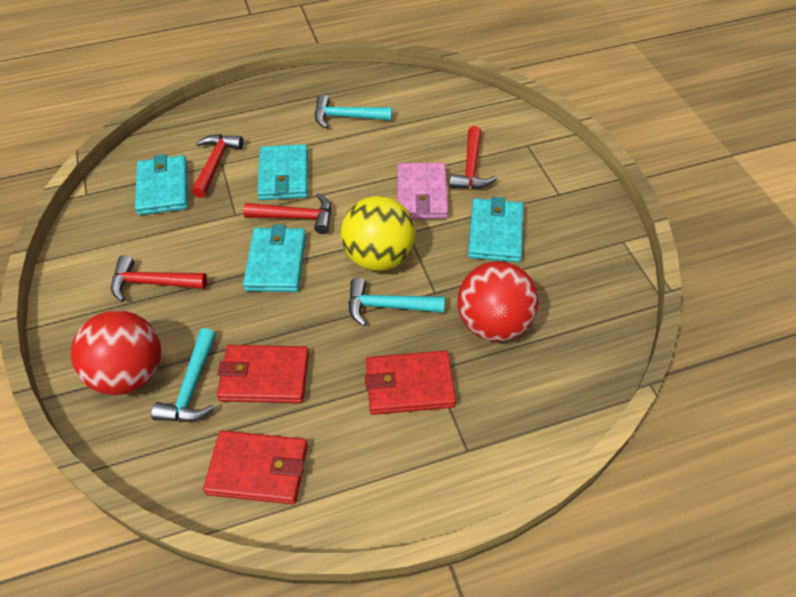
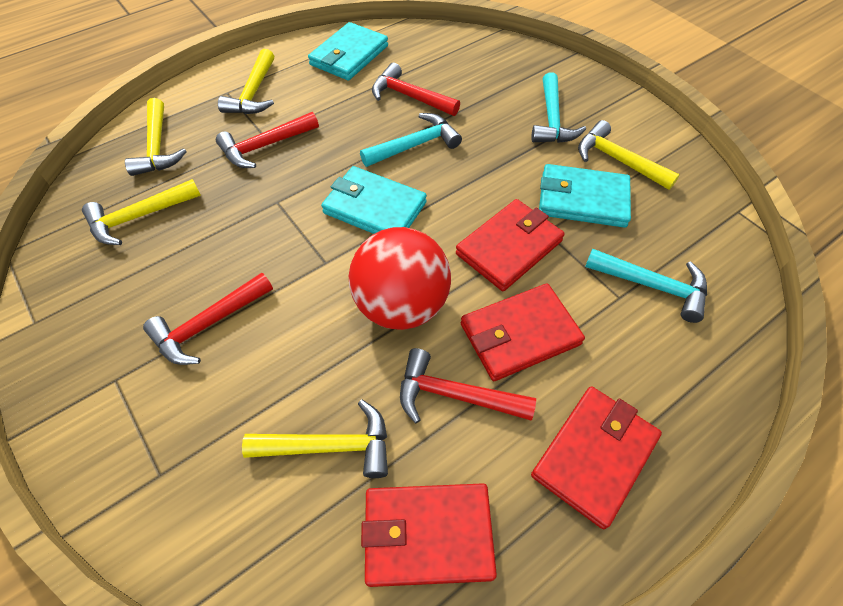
pink wallet: 1 -> 0
red ball: 2 -> 1
red wallet: 3 -> 4
turquoise wallet: 4 -> 3
yellow ball: 1 -> 0
yellow hammer: 0 -> 5

